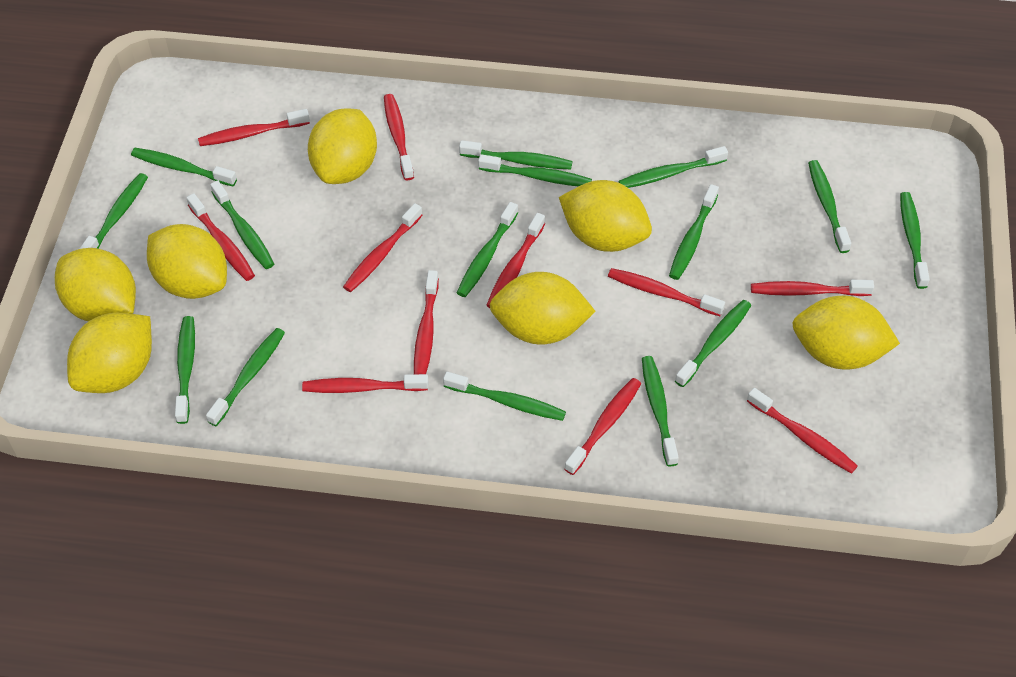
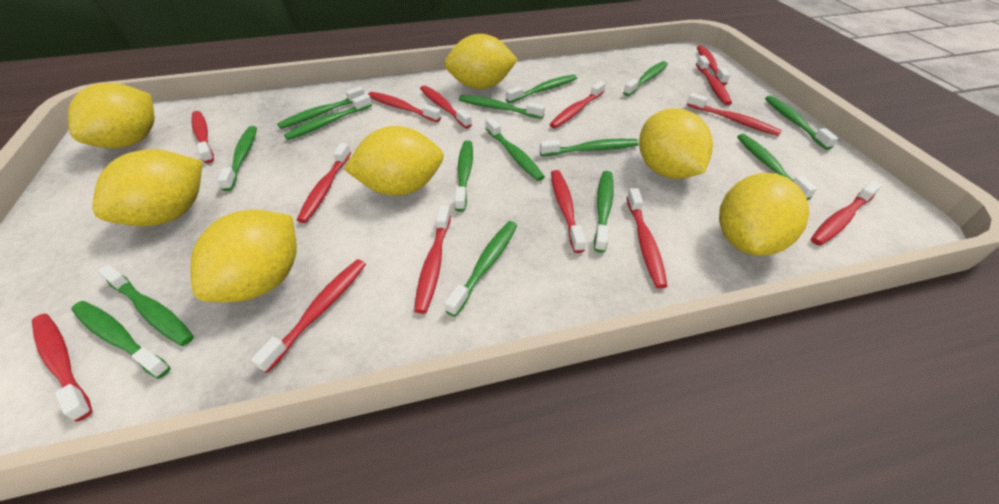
red toothbrush: 11 -> 14

